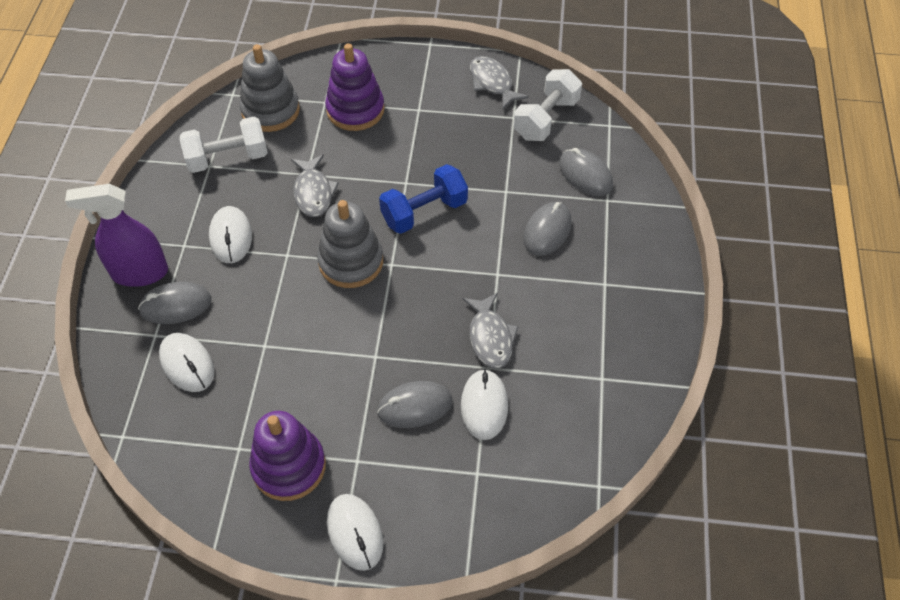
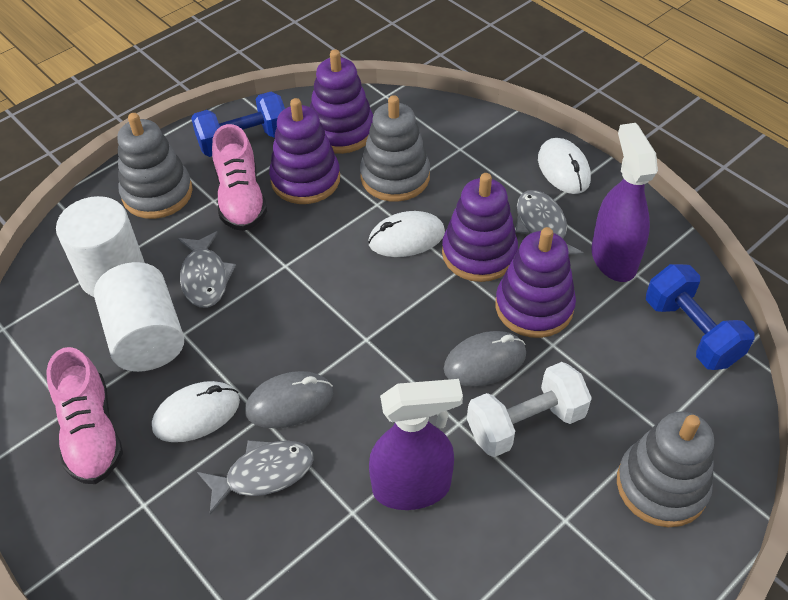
blue dumbbell: 1 -> 2
grey mouse: 4 -> 2
grey stacking toy: 2 -> 3
pink shoe: 0 -> 2
purple spray bottle: 1 -> 2
purple stacking toy: 2 -> 4
white cylinder: 0 -> 2
white dumbbell: 2 -> 1
white mouse: 4 -> 3

